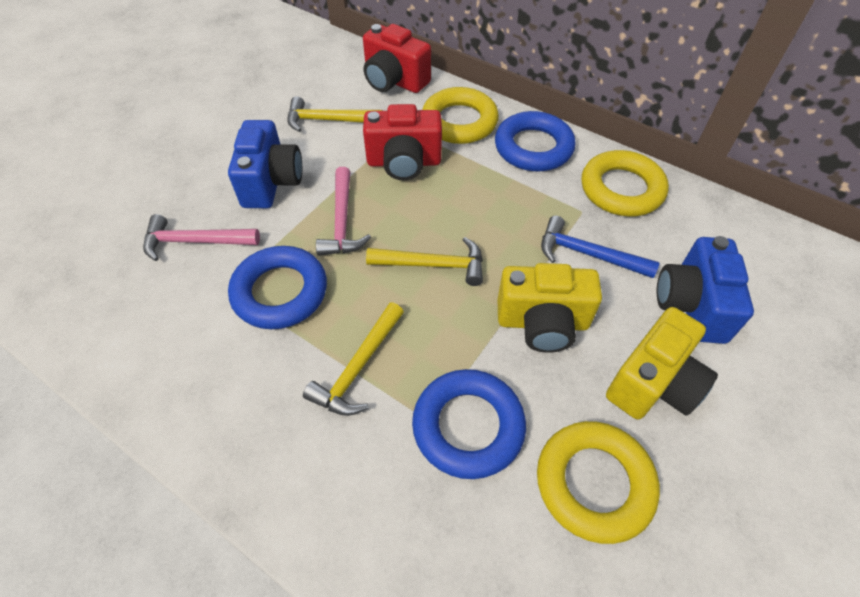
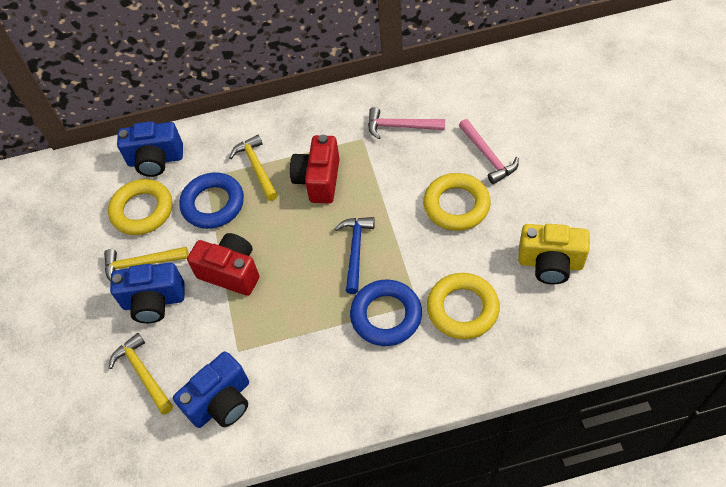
blue camera: 2 -> 3
blue ring: 3 -> 2
yellow camera: 2 -> 1

